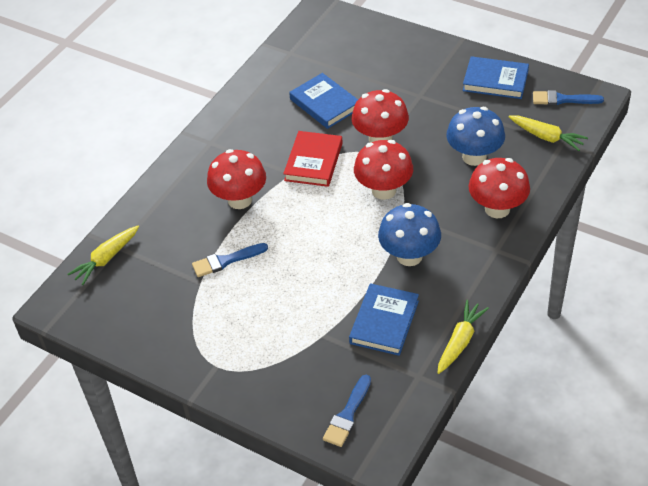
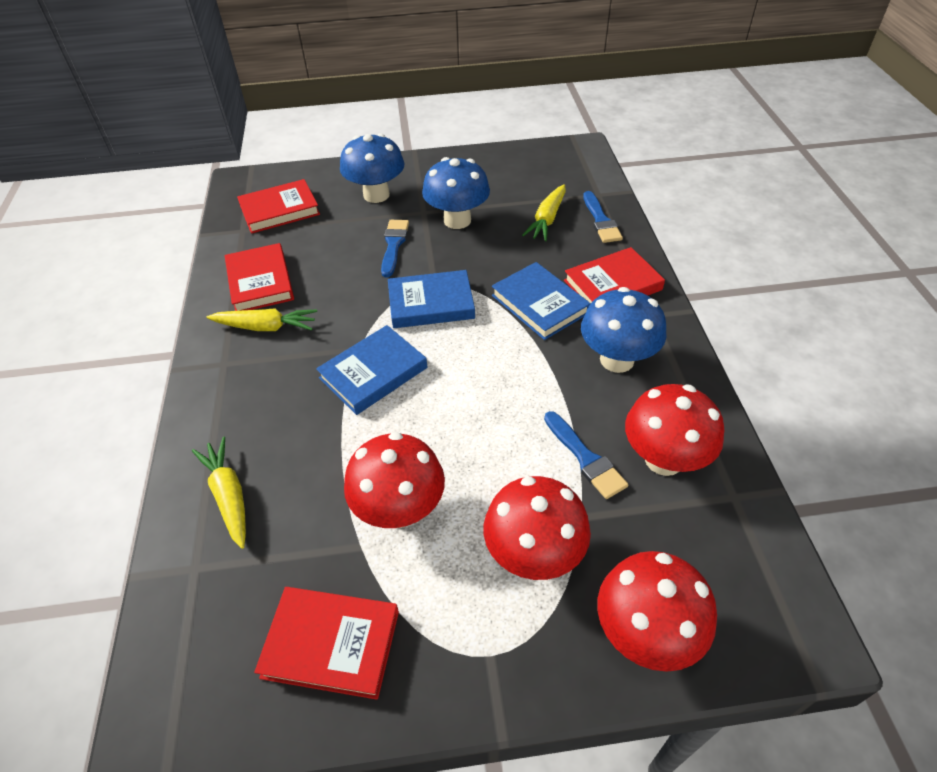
blue mushroom: 2 -> 3
red book: 1 -> 4

